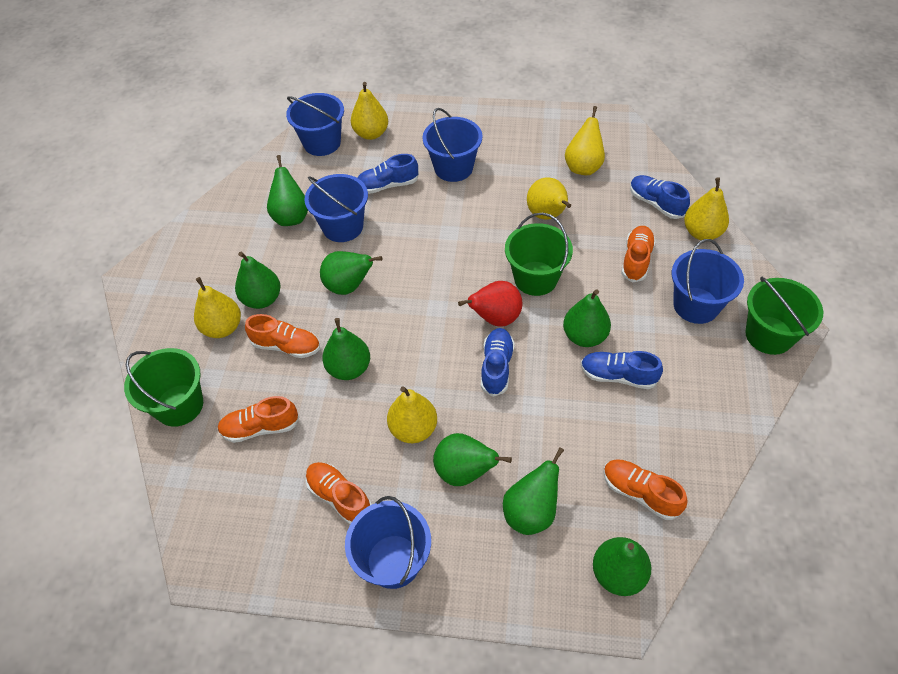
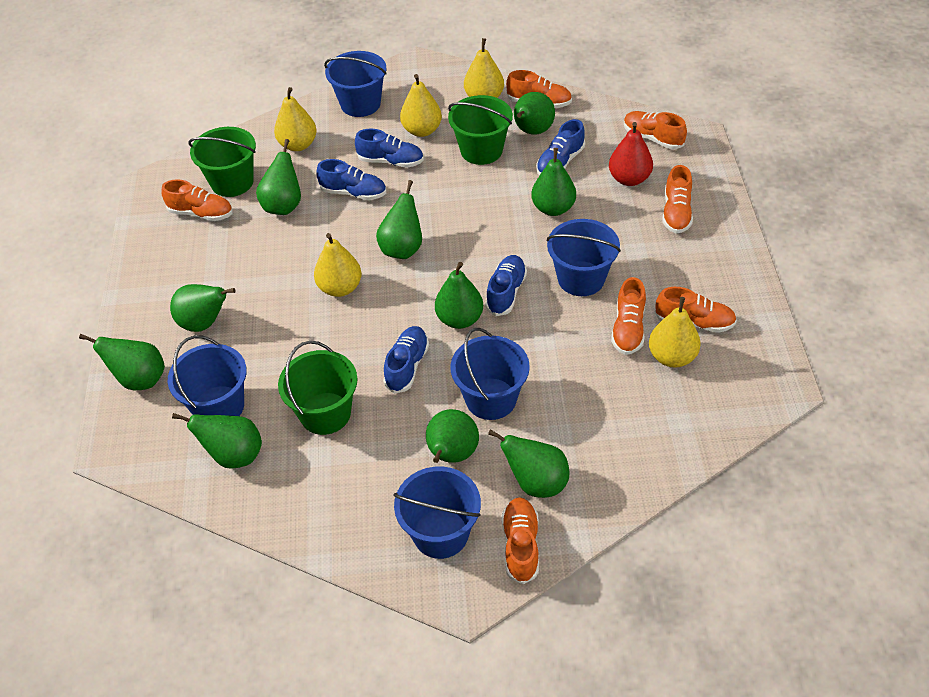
blue shoe: 4 -> 5
green pear: 8 -> 10
orange shoe: 5 -> 7
yellow pear: 6 -> 5

